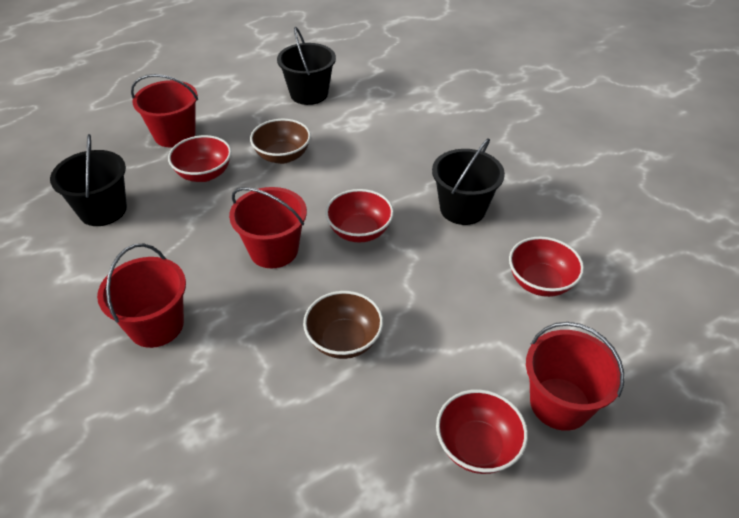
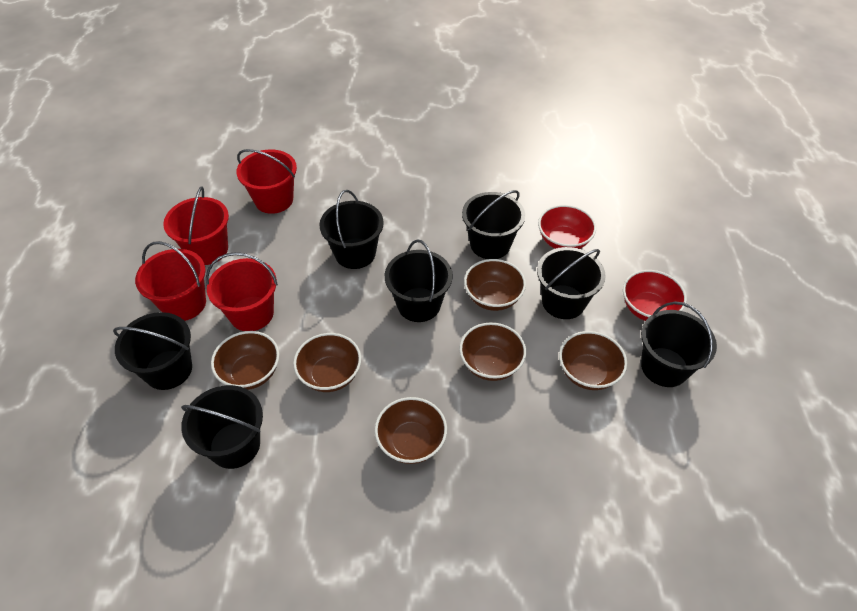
black bucket: 3 -> 7
brown bowl: 2 -> 6
red bowl: 4 -> 2

